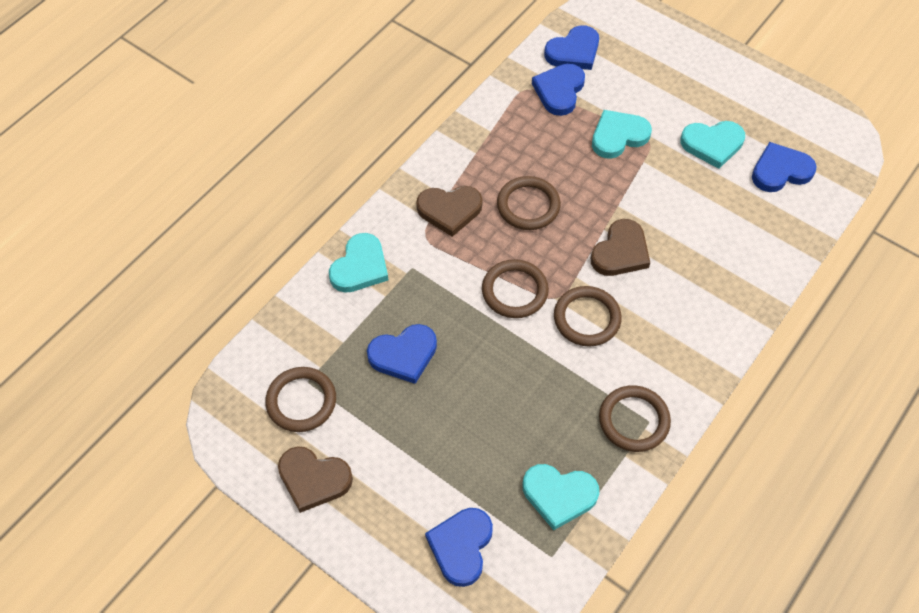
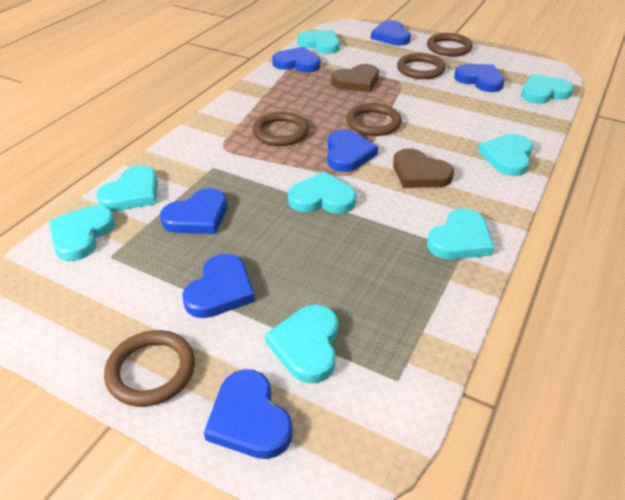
blue heart: 5 -> 7
brown heart: 3 -> 2
turquoise heart: 4 -> 8

